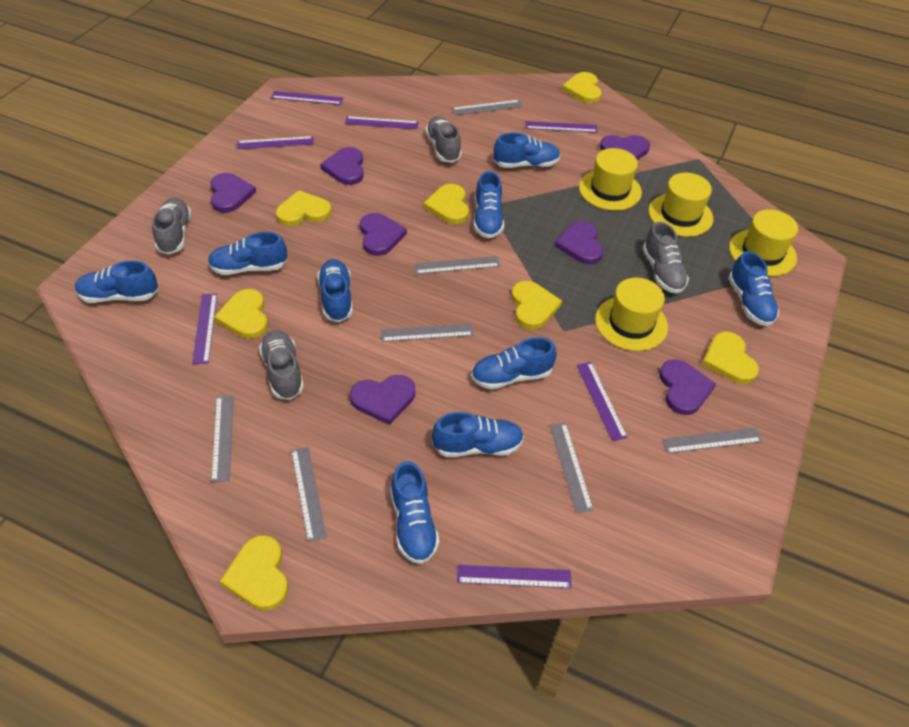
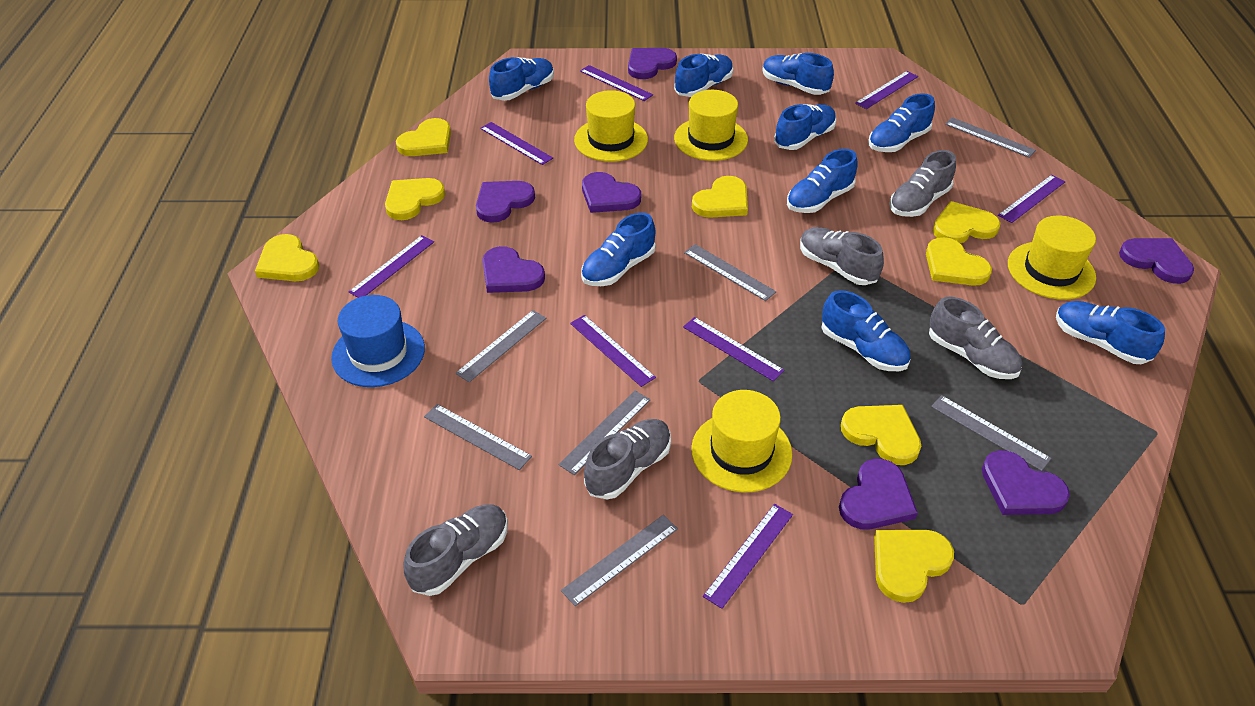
blue hat: 0 -> 1
grey shoe: 4 -> 5
purple ruler: 7 -> 8
yellow heart: 7 -> 8

